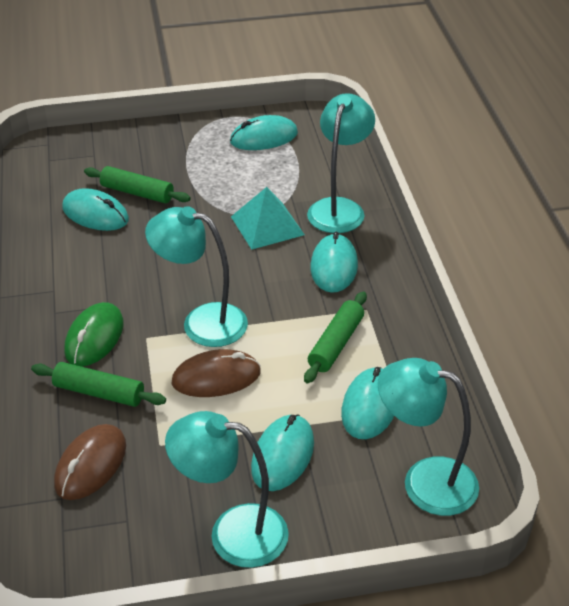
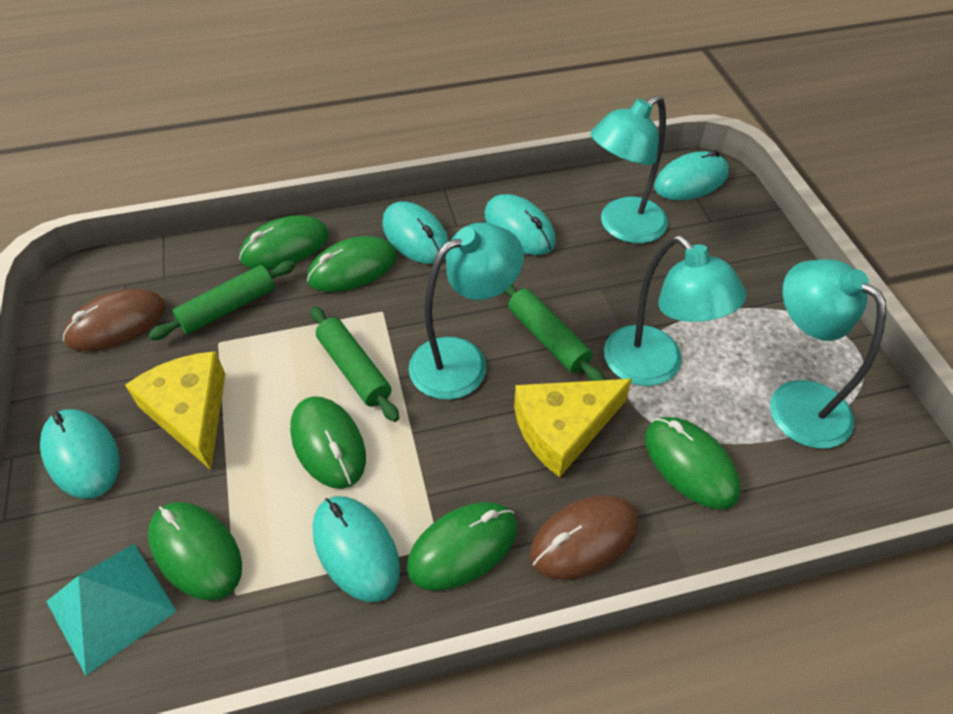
green mouse: 1 -> 6
yellow cheese: 0 -> 2

